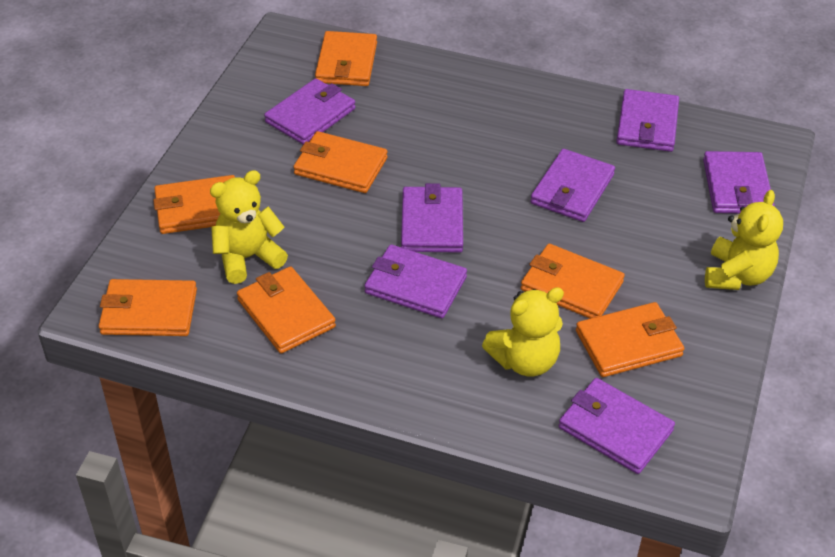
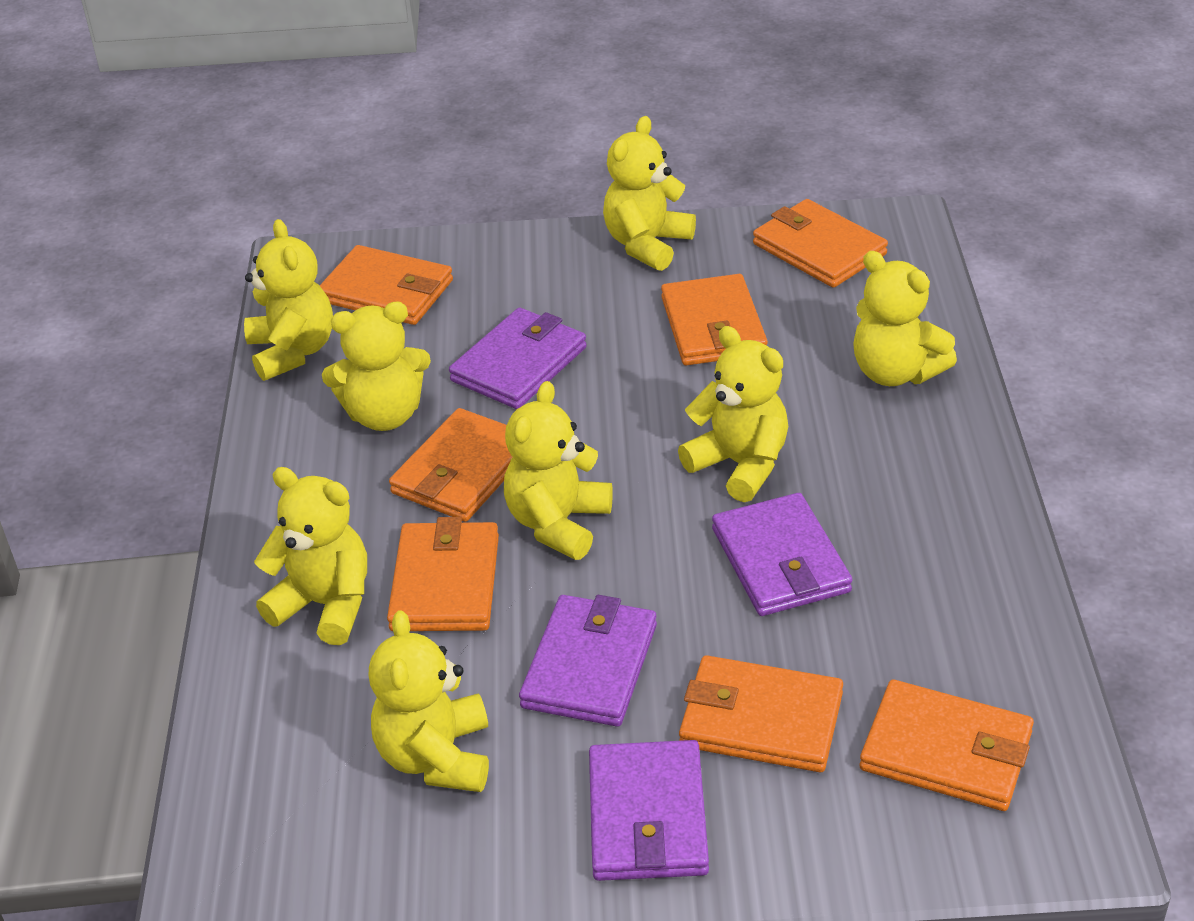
purple wallet: 7 -> 4
yellow teddy bear: 3 -> 8

